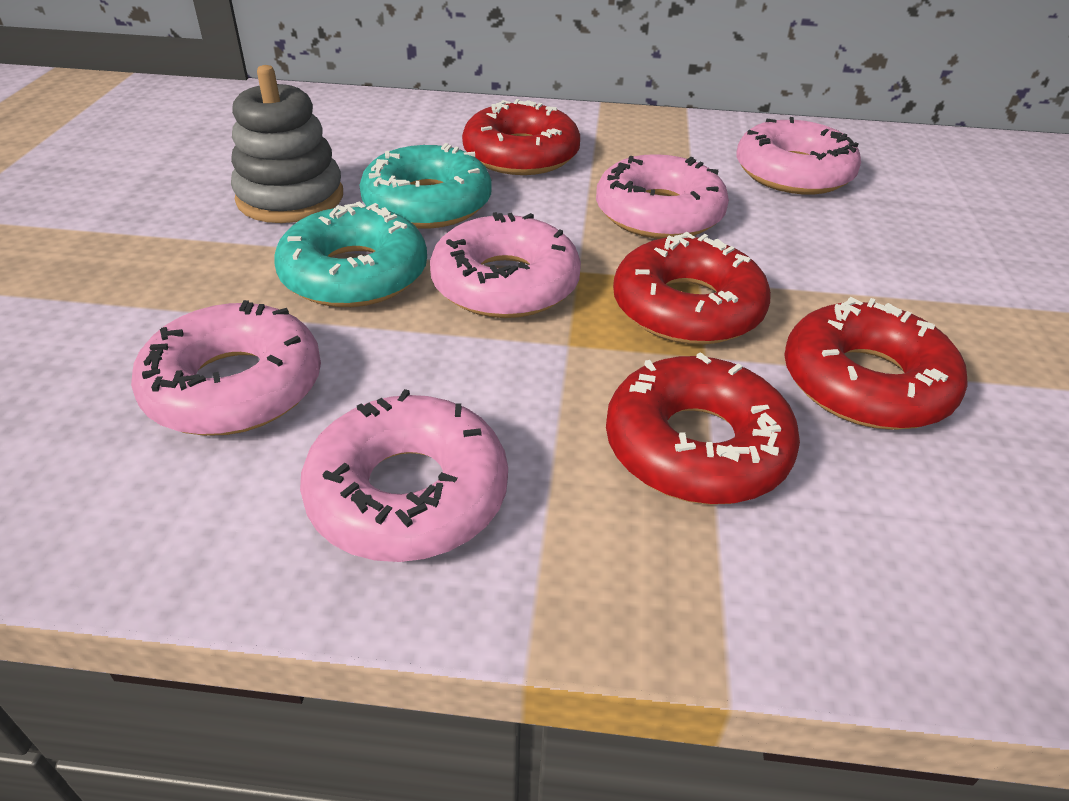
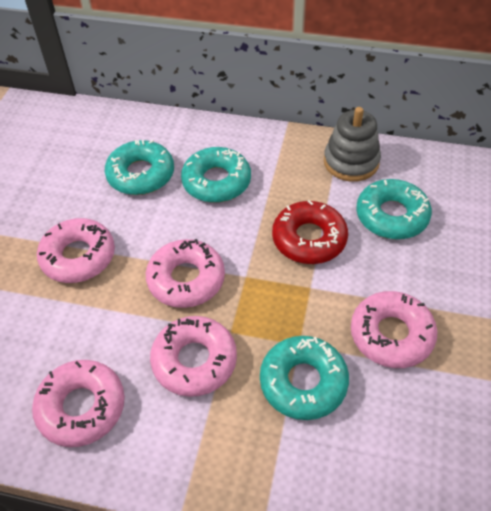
red donut: 4 -> 1
turquoise donut: 2 -> 4

